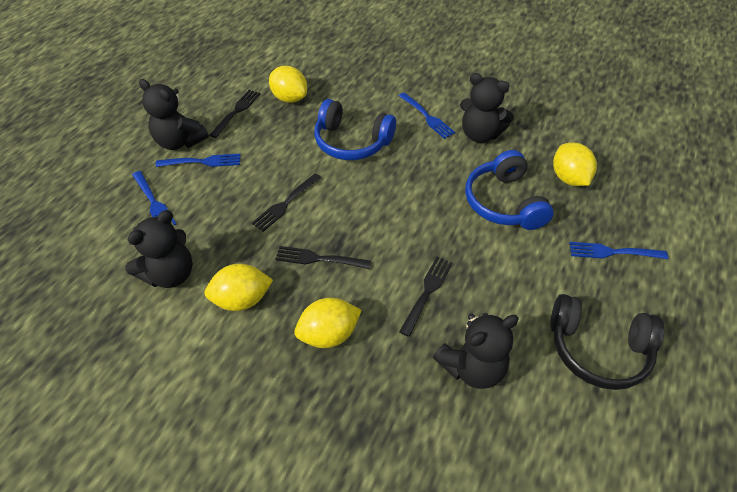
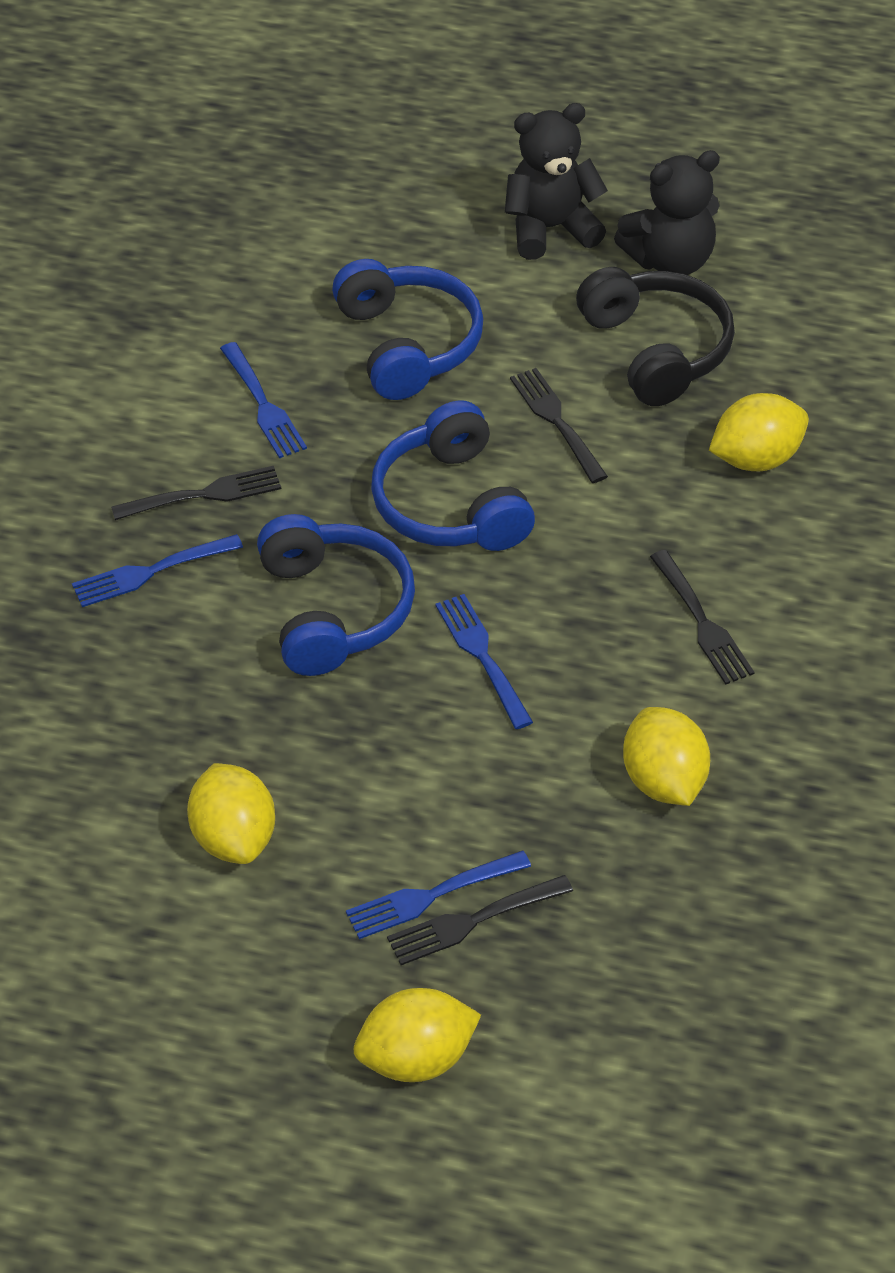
black teddy bear: 4 -> 2
blue headphones: 2 -> 3

